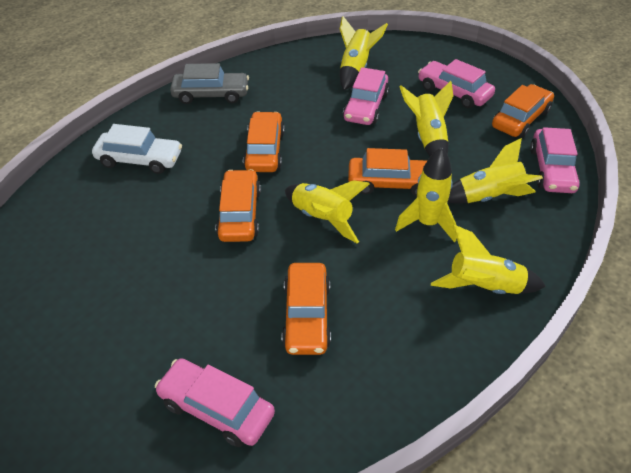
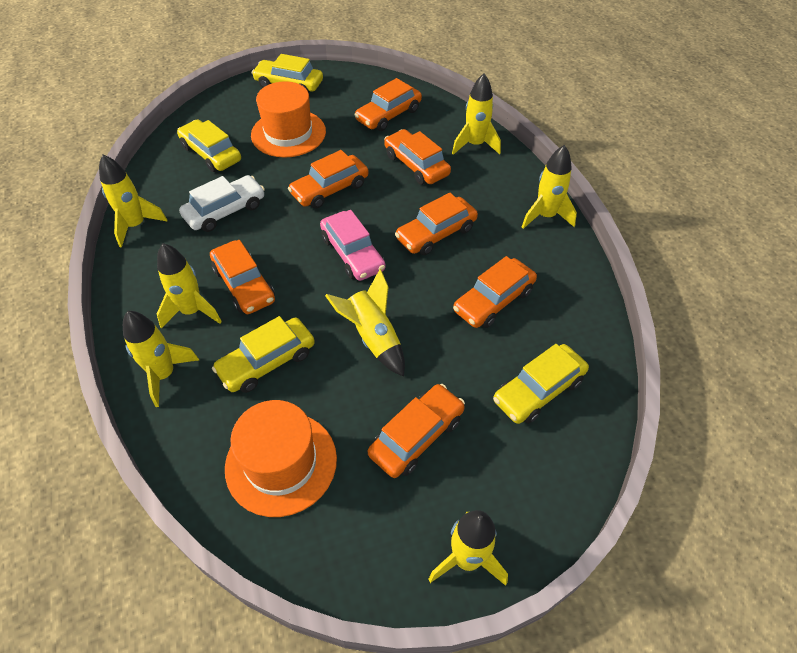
grey car: 1 -> 0
orange car: 5 -> 7
orange hat: 0 -> 2
pink car: 4 -> 1
yellow car: 0 -> 4
yellow rocket: 6 -> 7

